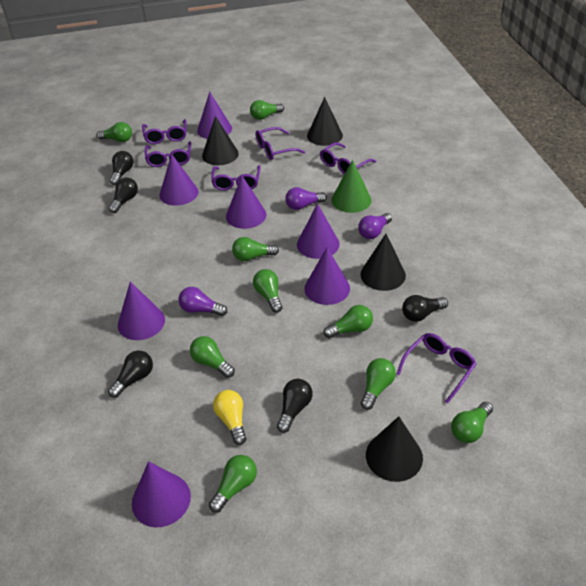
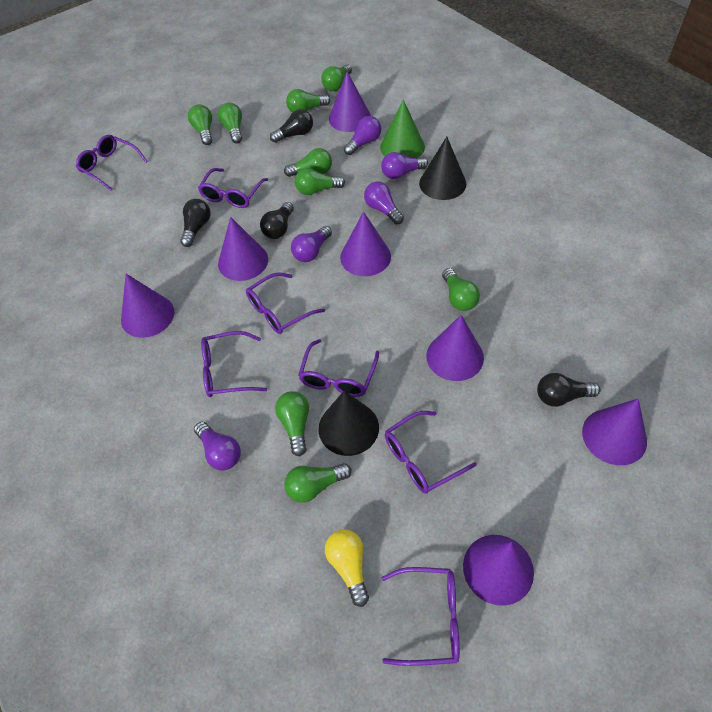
black cone: 4 -> 2
black light bulb: 5 -> 4
purple glasses: 6 -> 7
purple light bulb: 3 -> 5

